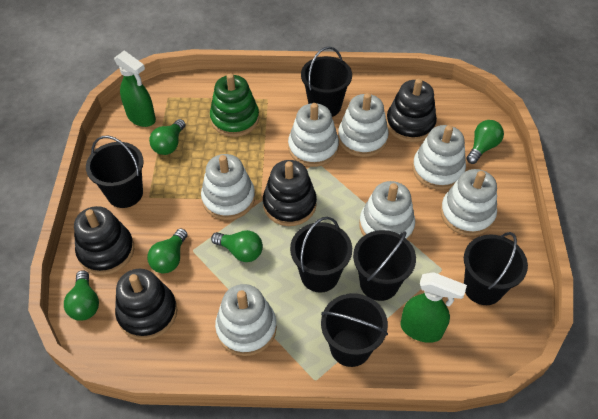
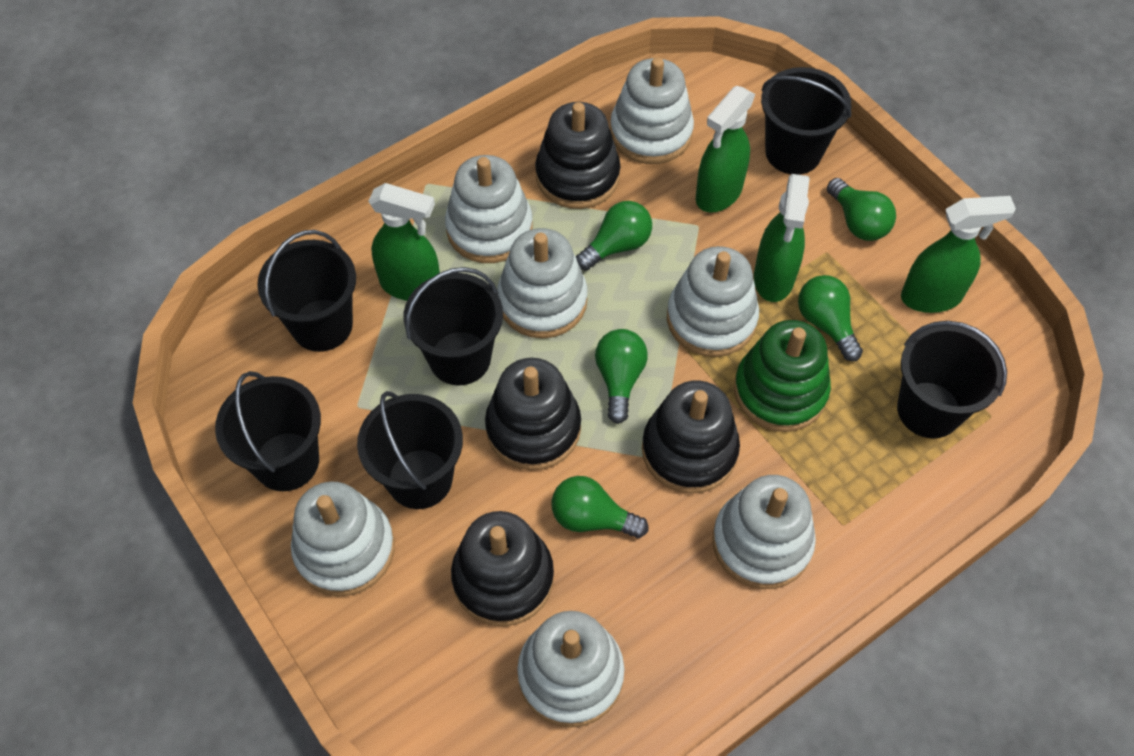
green spray bottle: 2 -> 4

